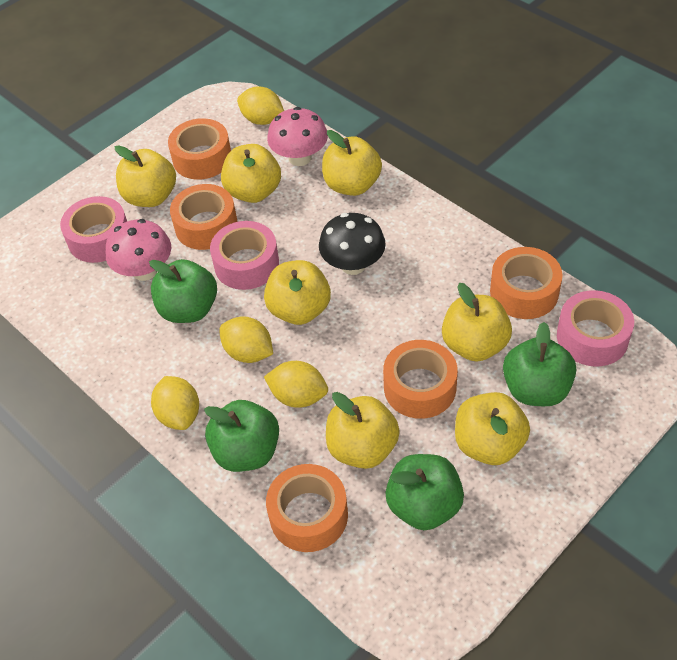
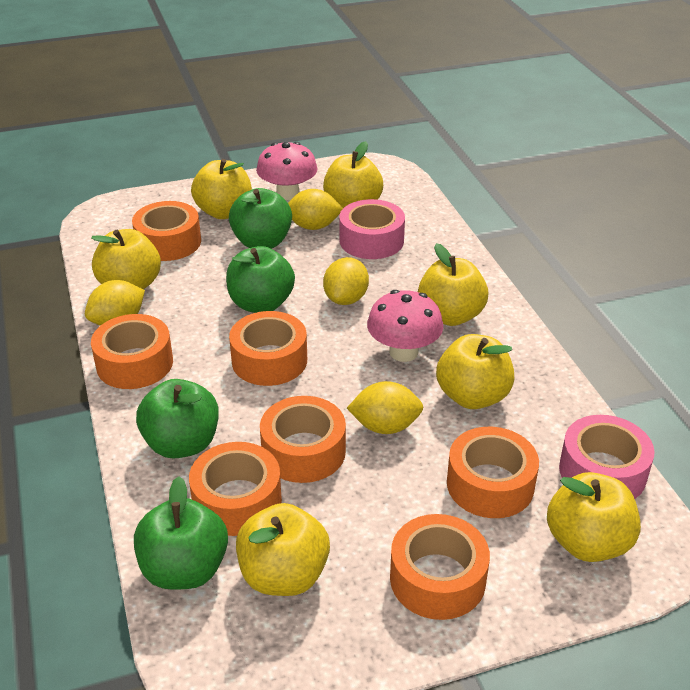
black mushroom: 1 -> 0
orange tape: 5 -> 7
pink tape: 3 -> 2

